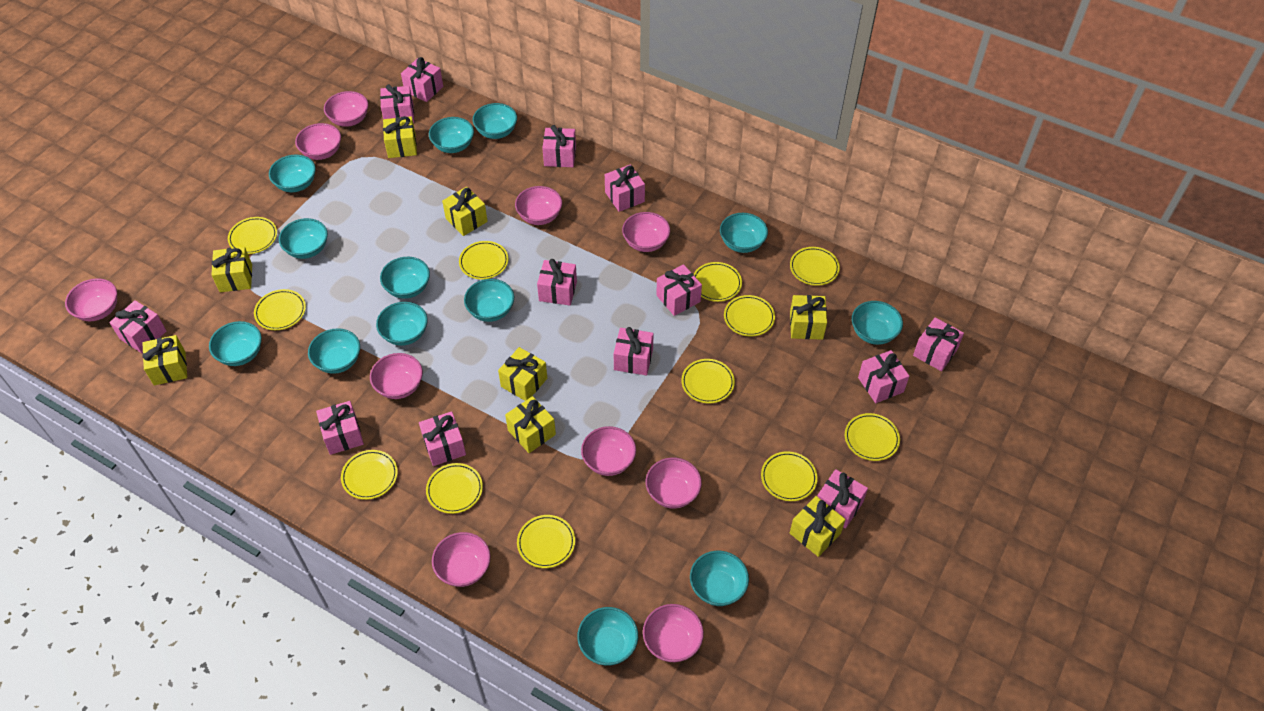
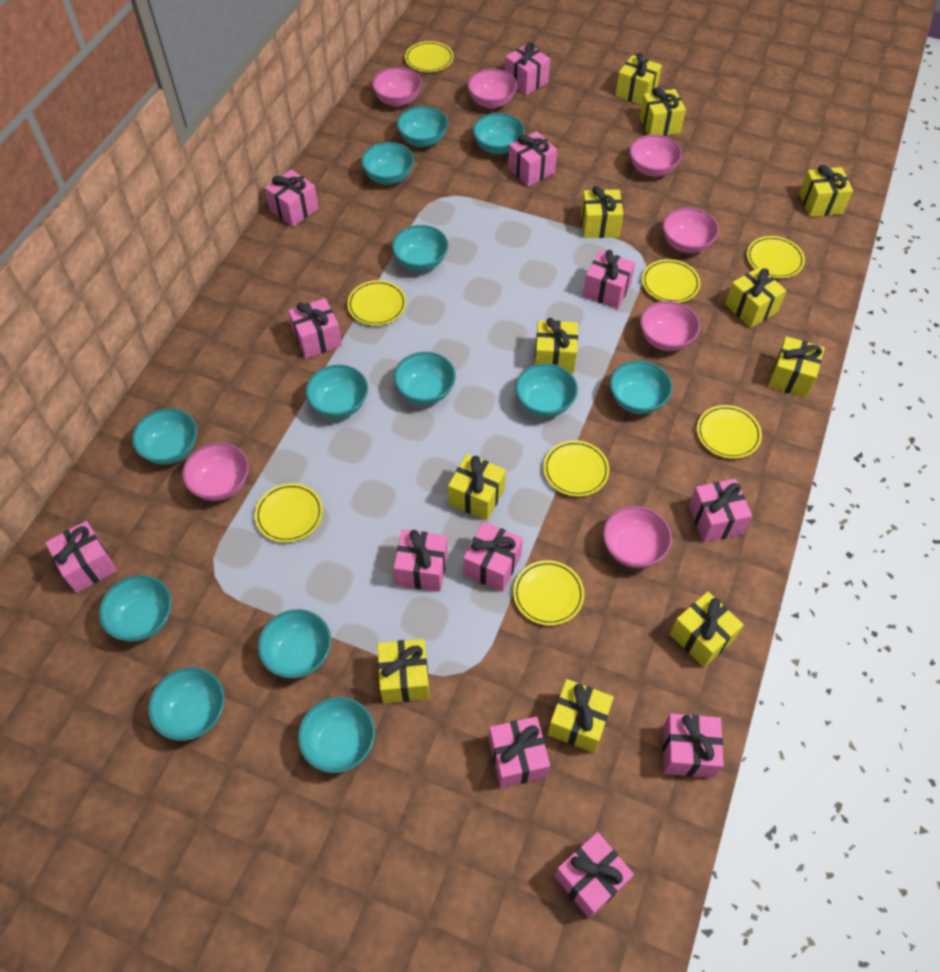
pink bowl: 10 -> 7
pink gift: 13 -> 12
yellow gift: 8 -> 11
yellow plate: 12 -> 8

